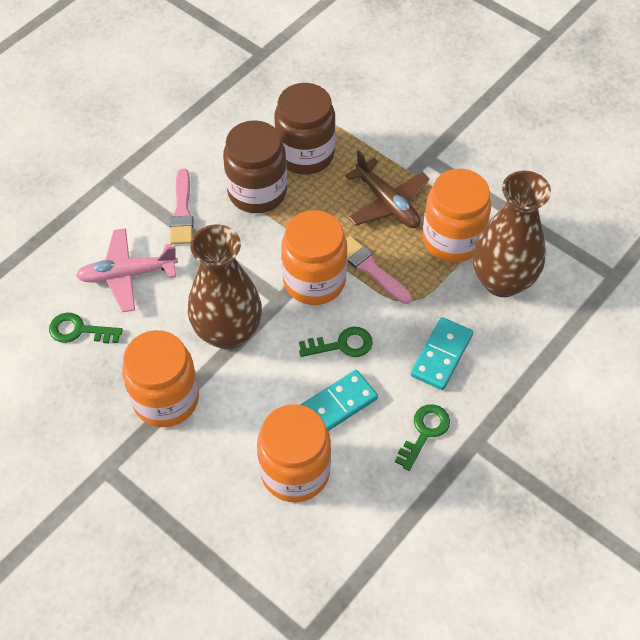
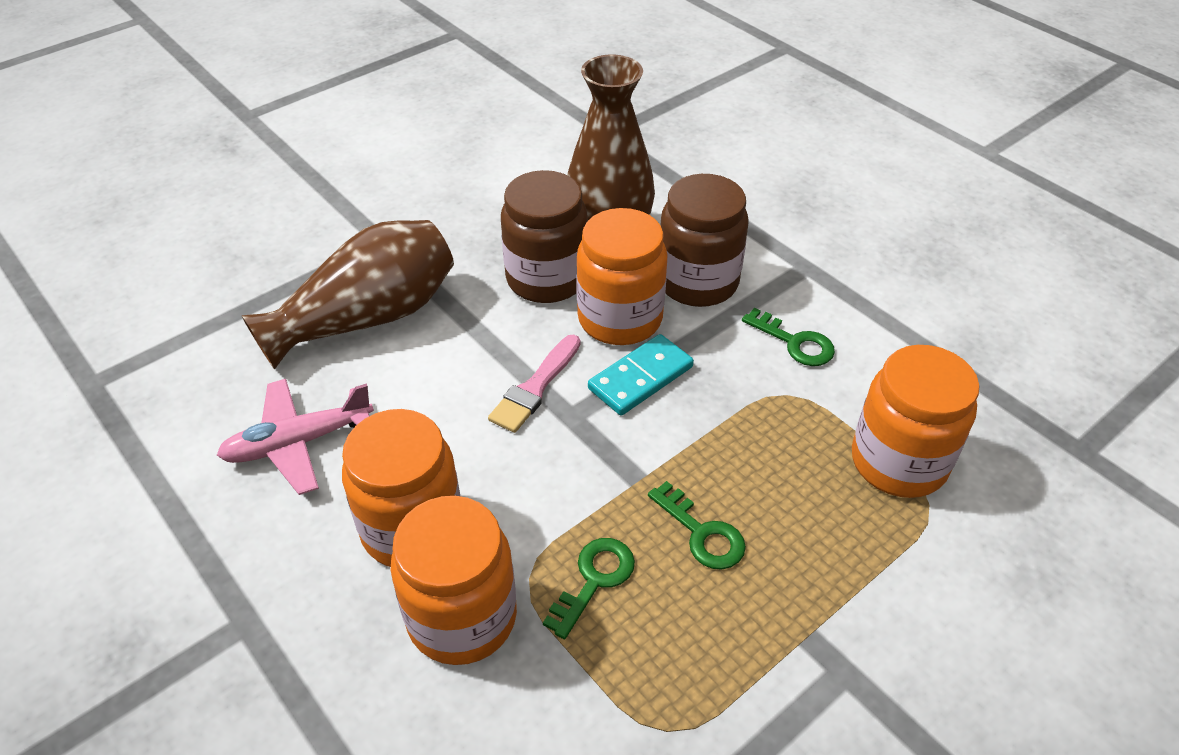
brown plane: 1 -> 0
pink brush: 2 -> 1
turquoise domino: 2 -> 1

